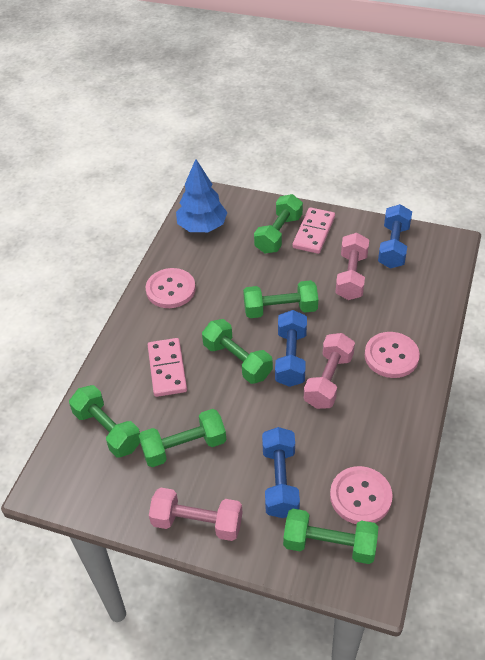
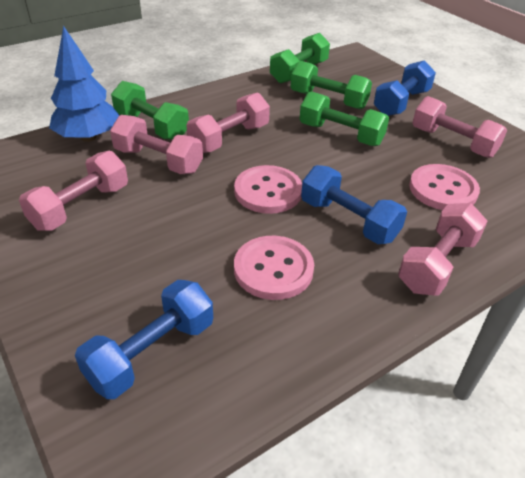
green dumbbell: 6 -> 4
pink domino: 2 -> 0
pink dumbbell: 3 -> 5

